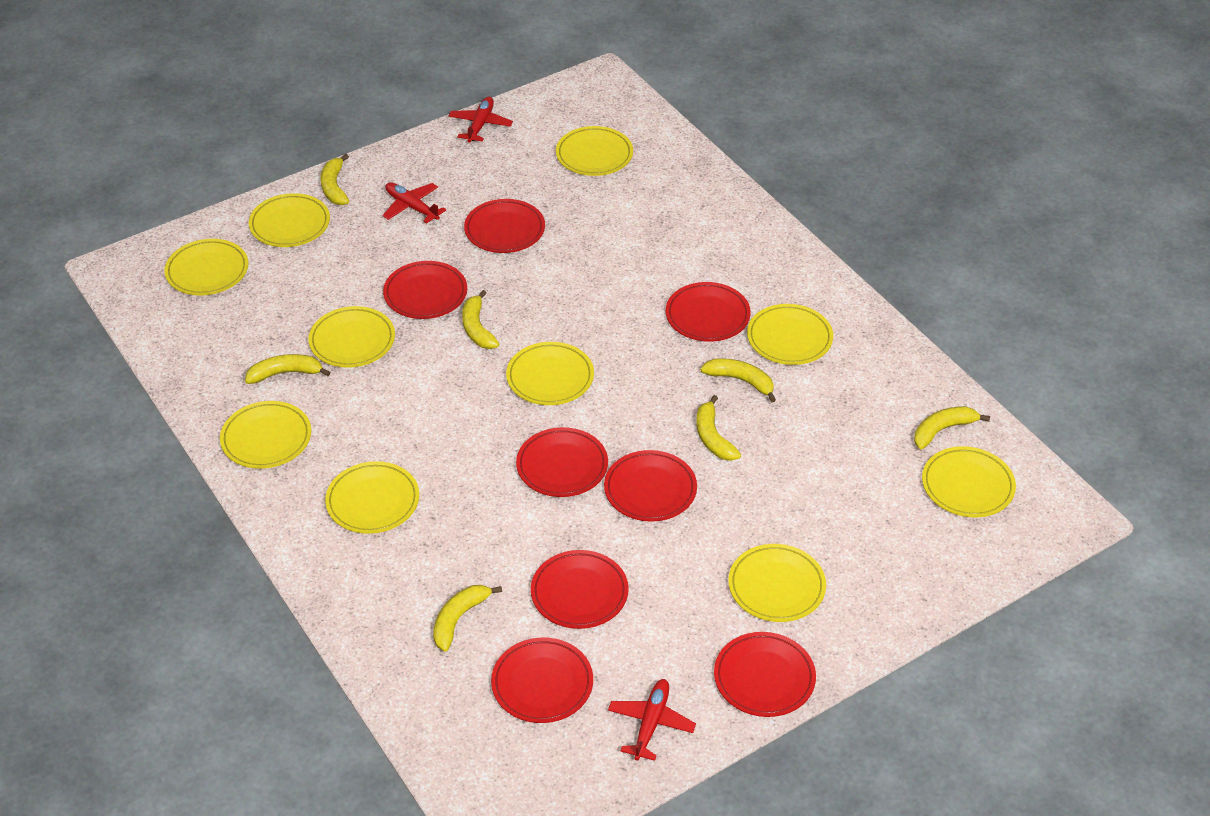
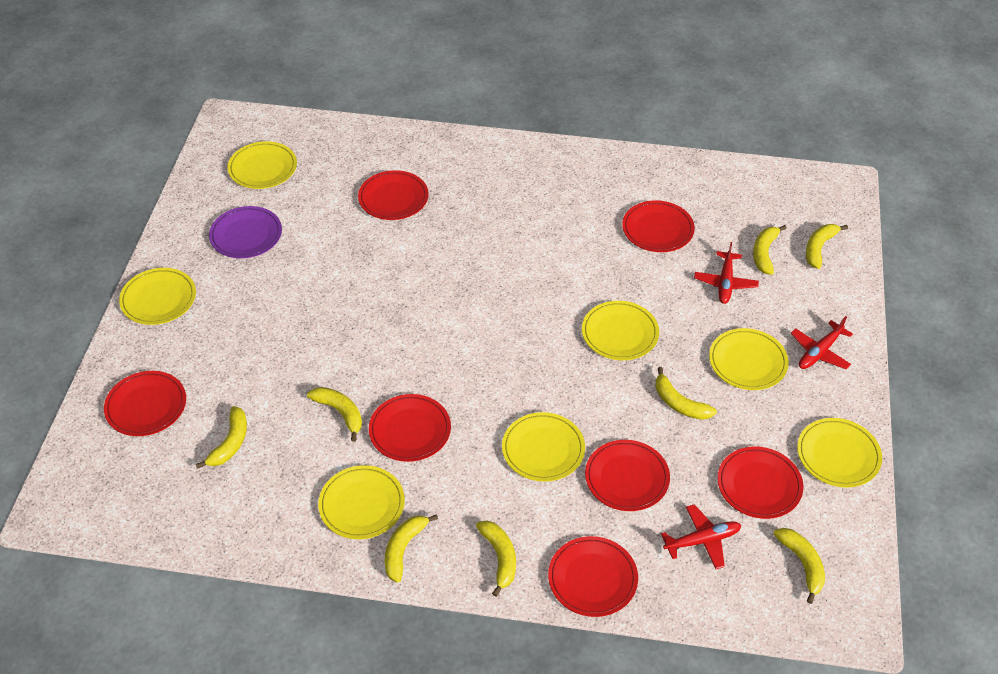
purple plate: 0 -> 1
red plate: 8 -> 7
yellow banana: 7 -> 8
yellow plate: 10 -> 7

